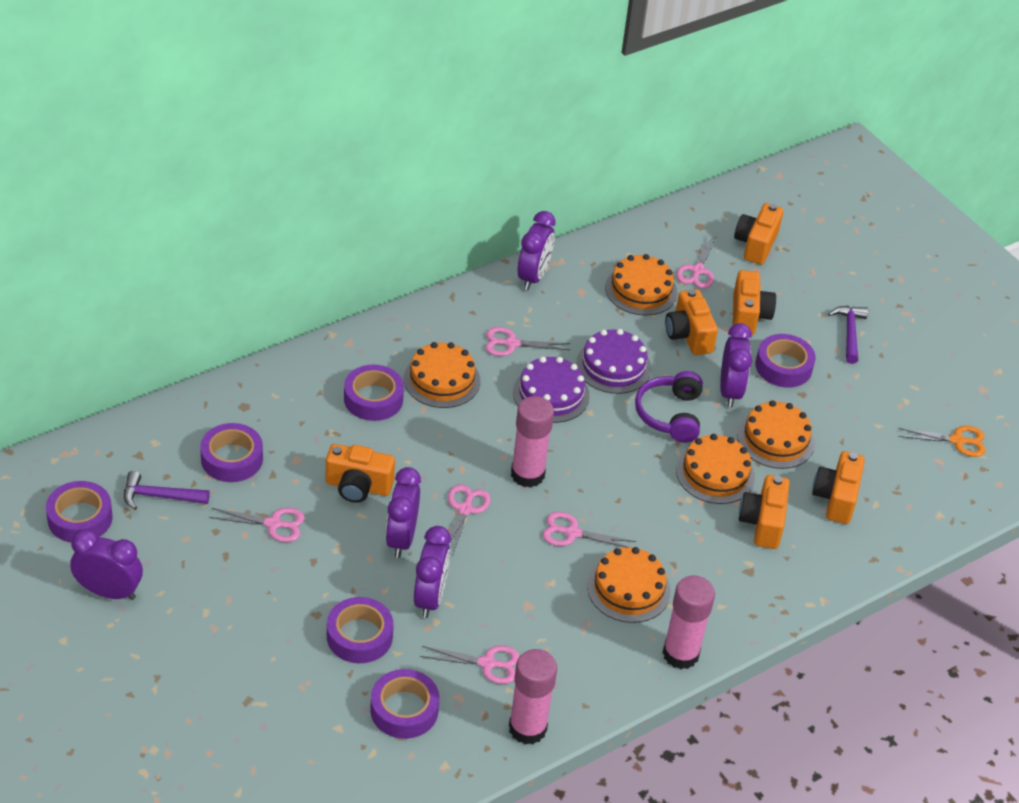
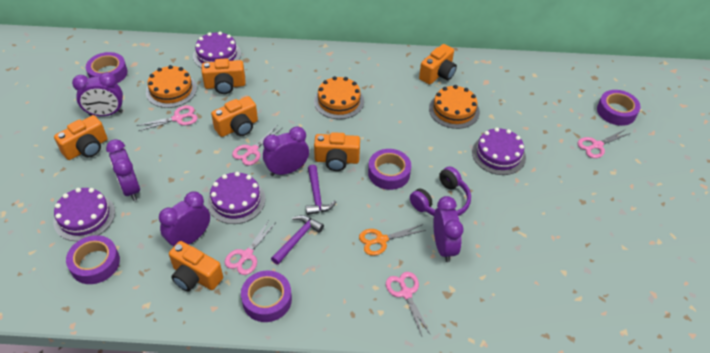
orange cake: 5 -> 3
pink glue stick: 3 -> 0
pink scissors: 6 -> 5
purple cake: 2 -> 4
purple tape: 6 -> 5

